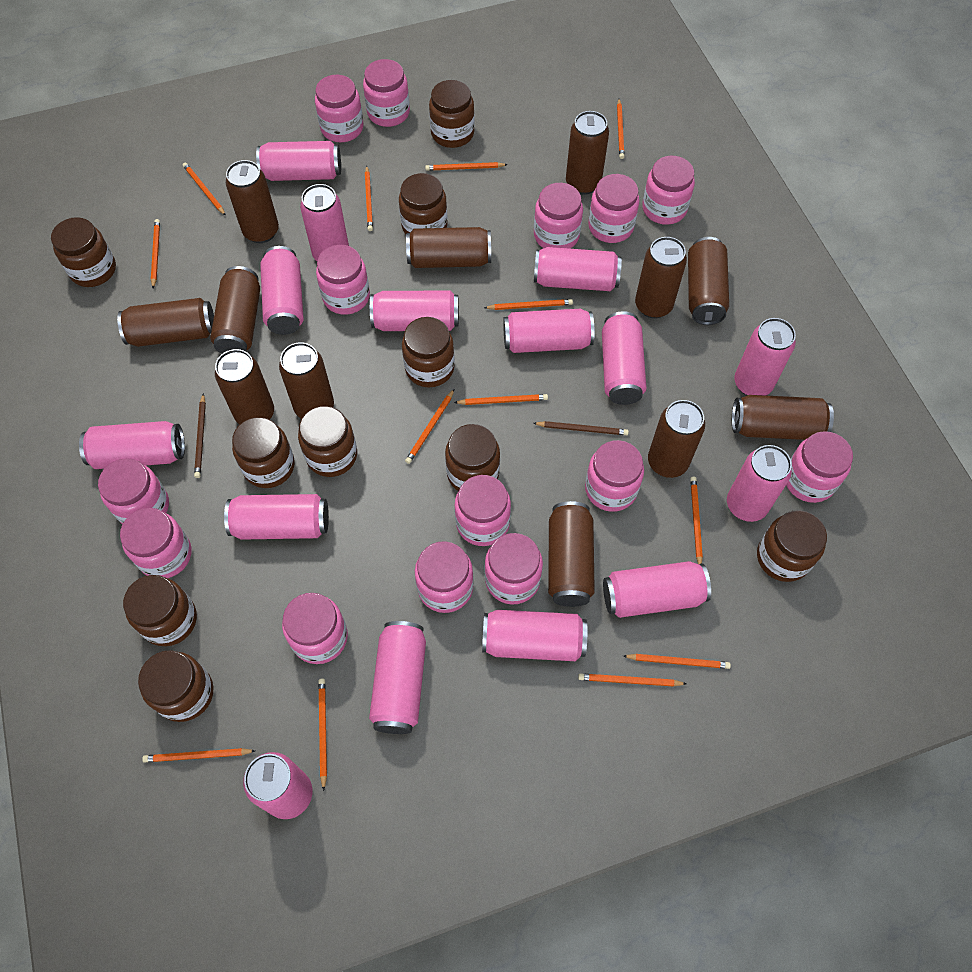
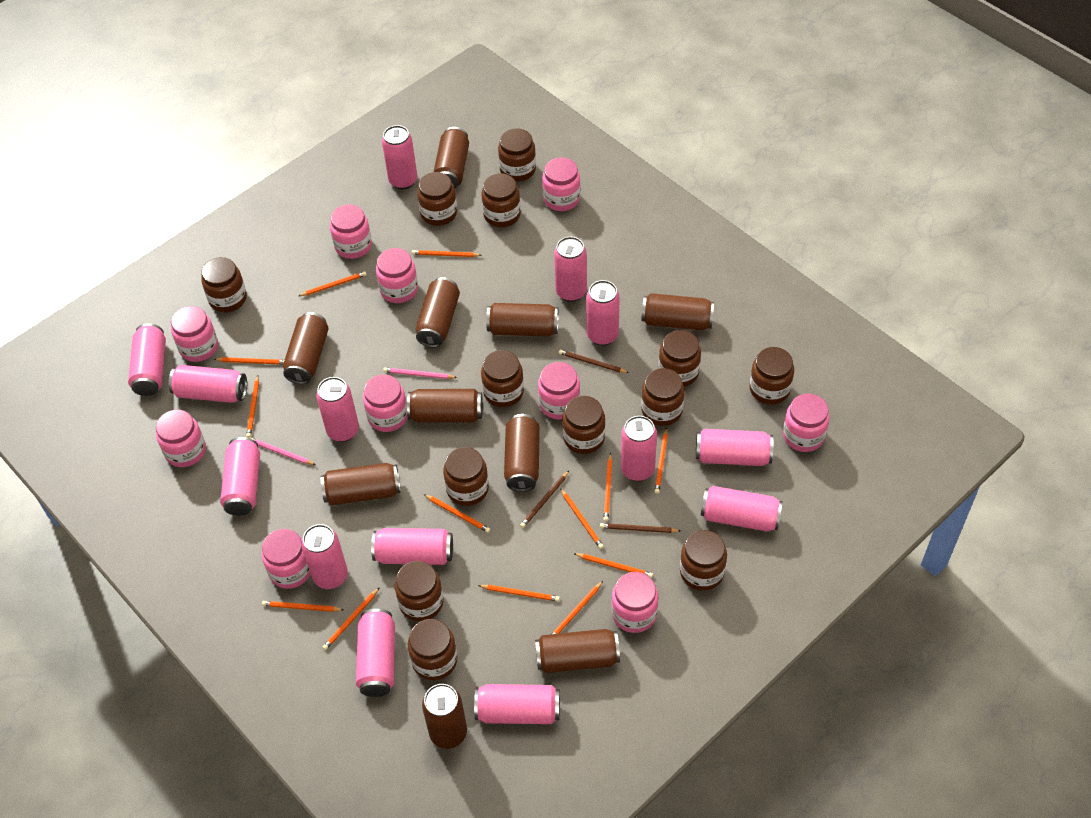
brown can: 12 -> 10
brown jar: 10 -> 13
brown pencil: 2 -> 3
pink can: 15 -> 14
pink jar: 14 -> 10
pink pencil: 0 -> 2

